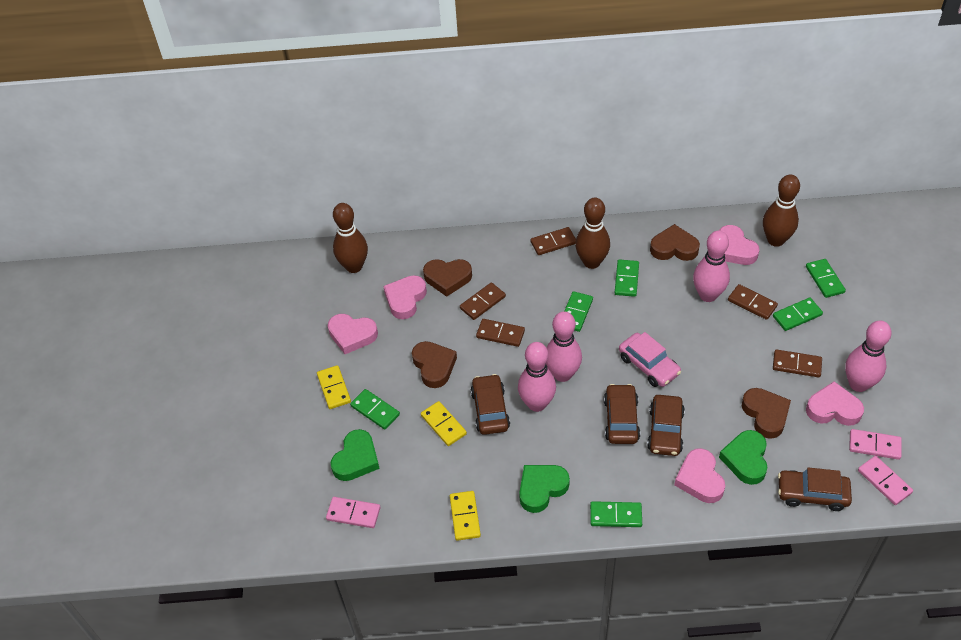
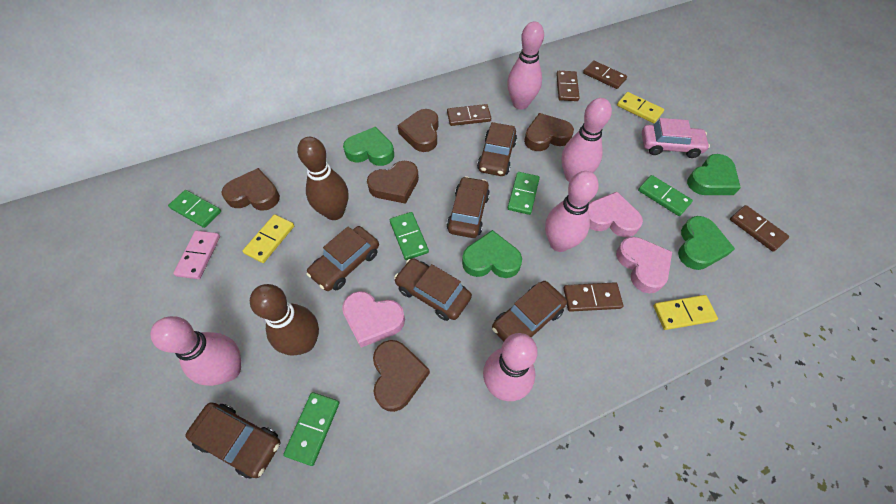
brown bowling pin: 3 -> 2
brown car: 4 -> 6
brown heart: 4 -> 5
green domino: 6 -> 5
green heart: 3 -> 4
pink bowling pin: 4 -> 5
pink domino: 3 -> 1
pink heart: 5 -> 3

